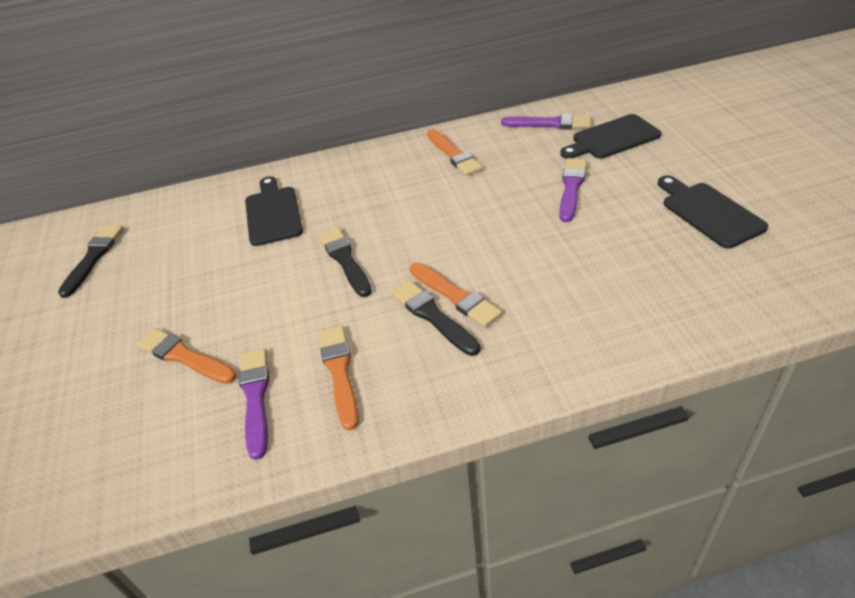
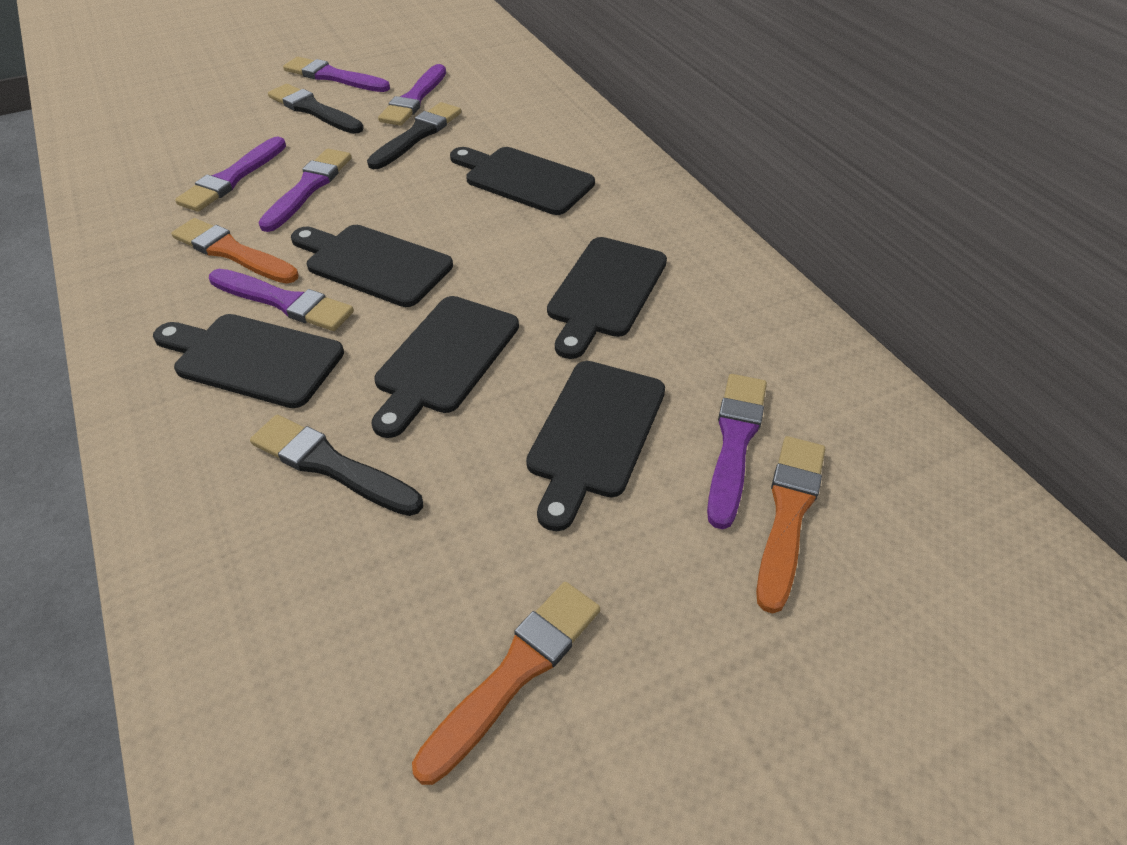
black cutting board: 3 -> 6
orange brush: 4 -> 3
purple brush: 3 -> 6

